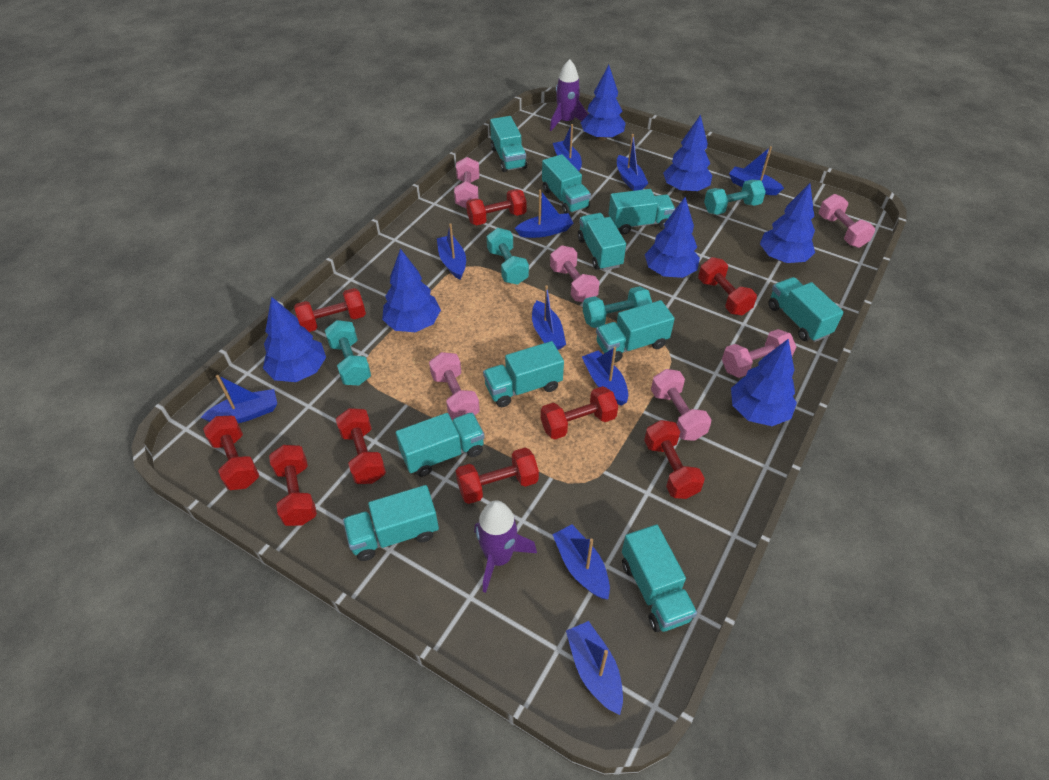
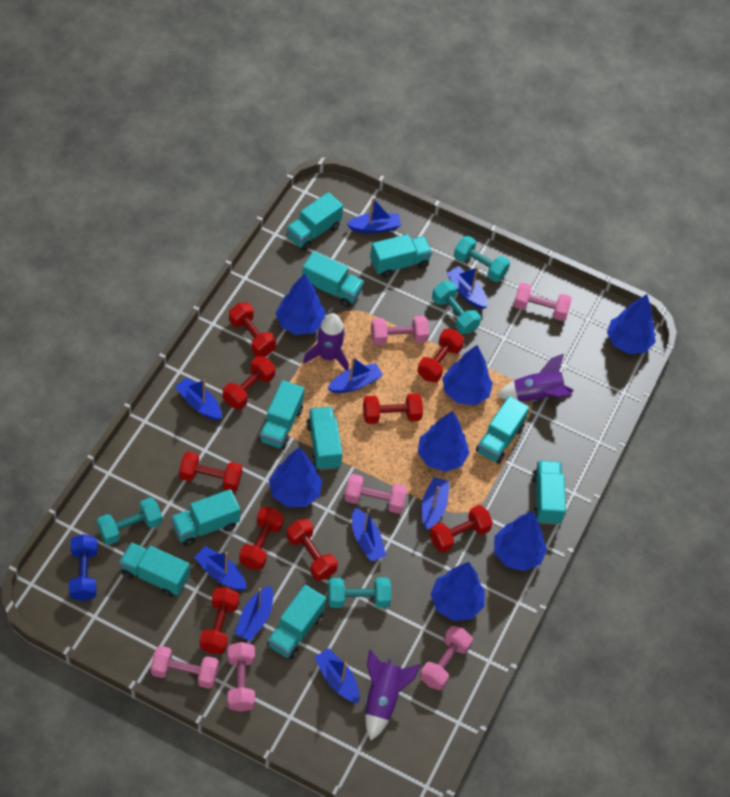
blue boat: 10 -> 9
blue dumbbell: 0 -> 1
purple rocket: 2 -> 3

